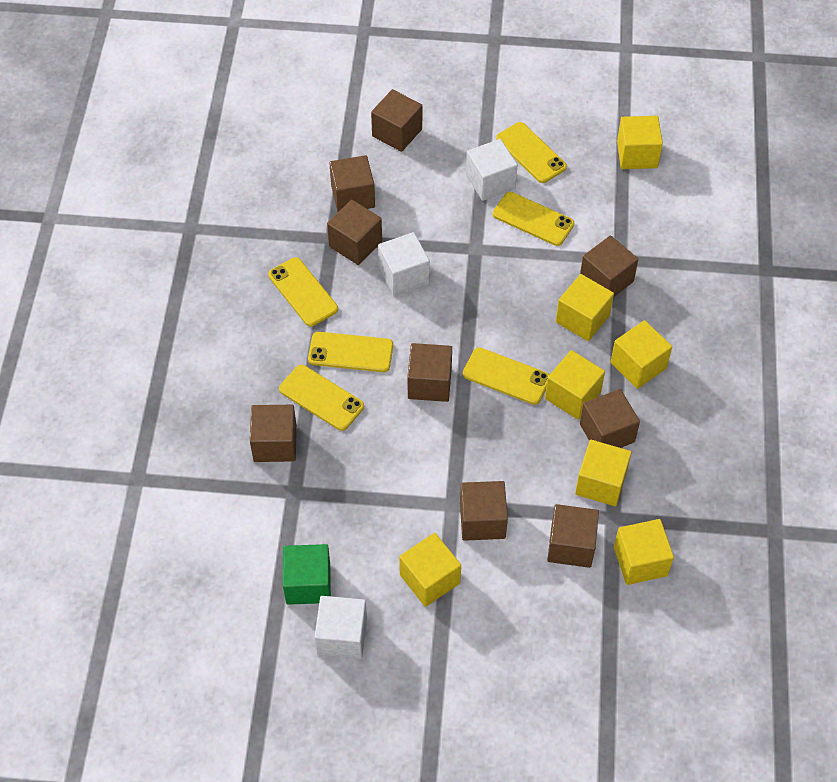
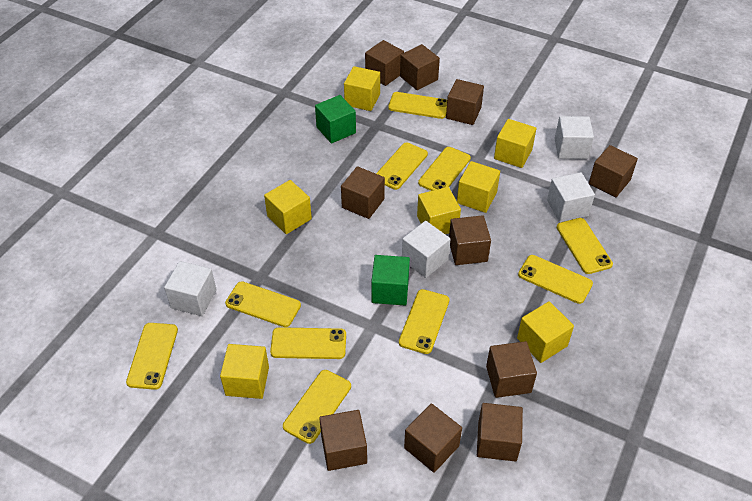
brown cube: 9 -> 10
green cube: 1 -> 2
white cube: 3 -> 4
yellow phone: 6 -> 10

